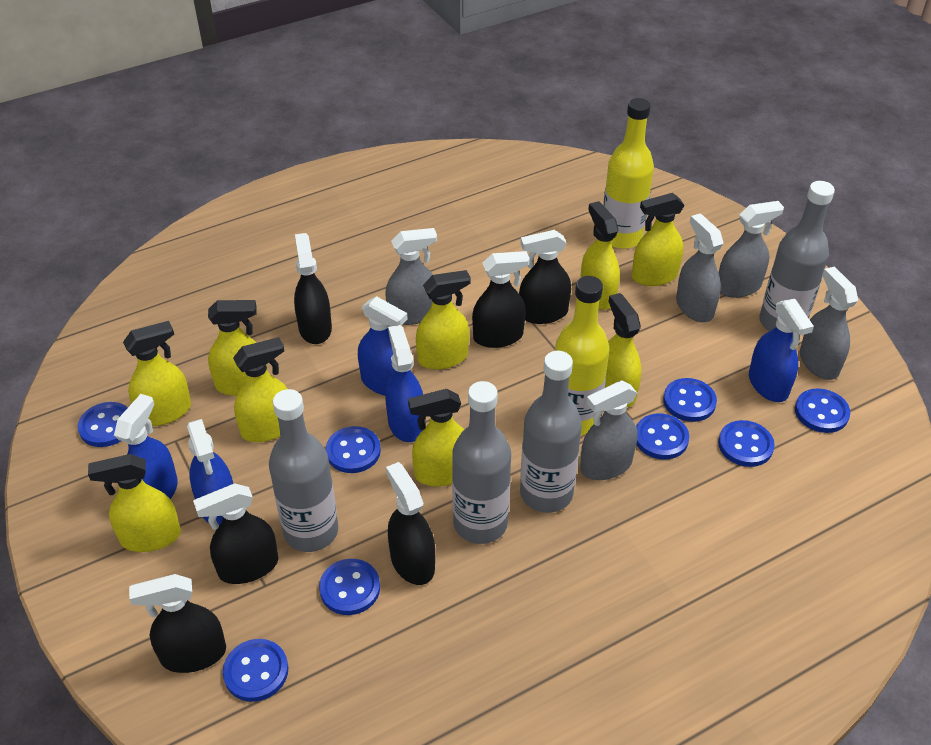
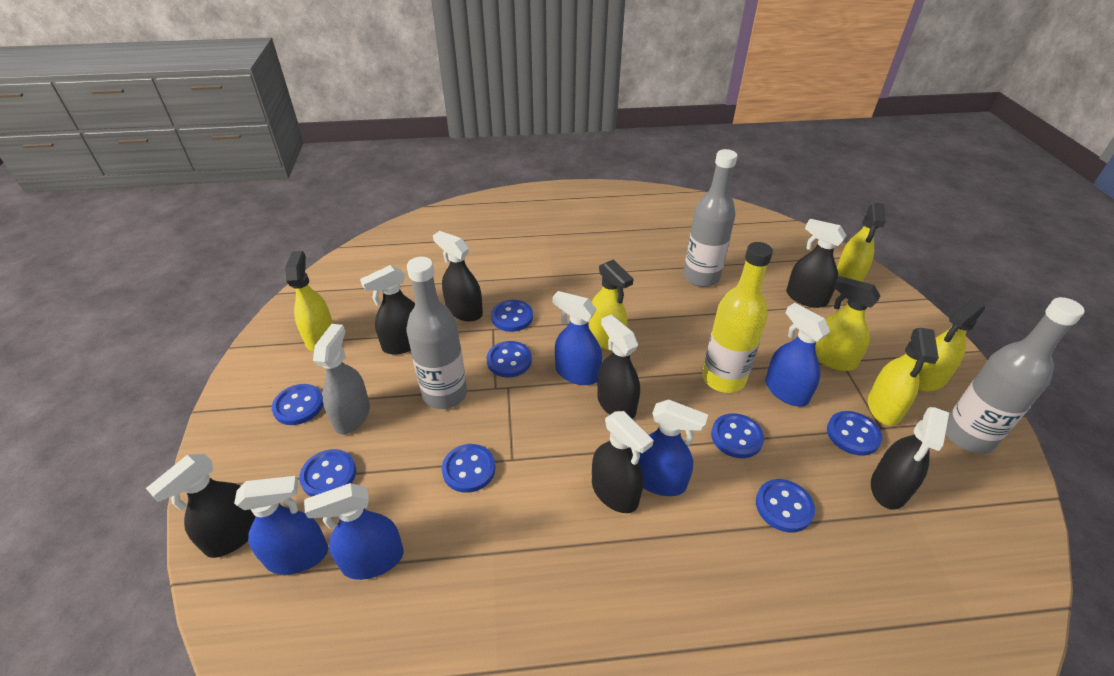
black spray bottle: 6 -> 7
grey bottle: 4 -> 3
grey spray bottle: 5 -> 1
yellow bottle: 2 -> 1
yellow spray bottle: 9 -> 6

